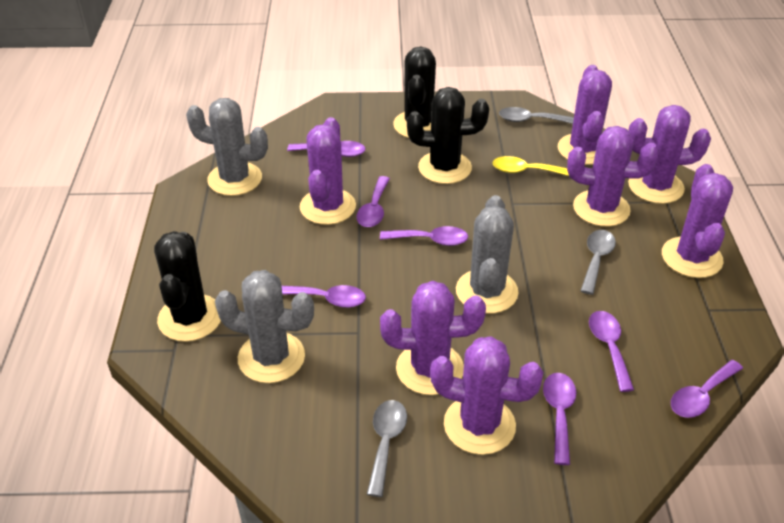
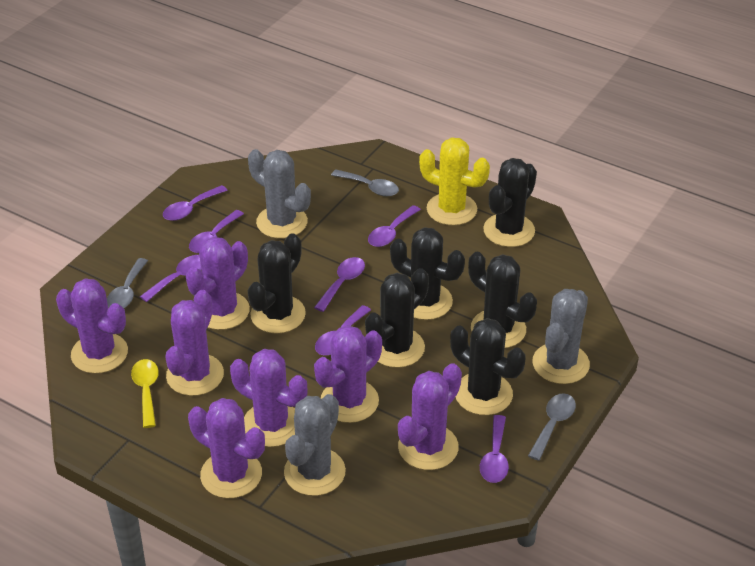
black cactus: 3 -> 6
yellow cactus: 0 -> 1

